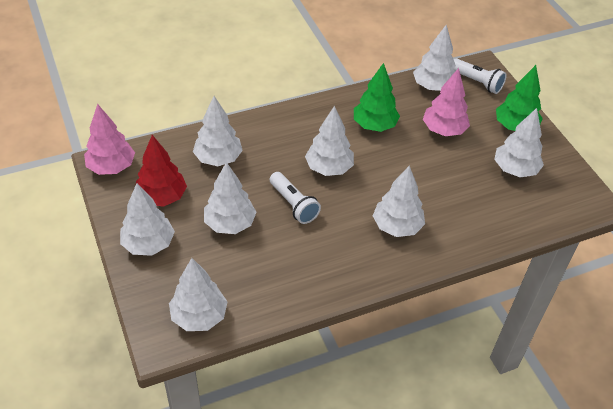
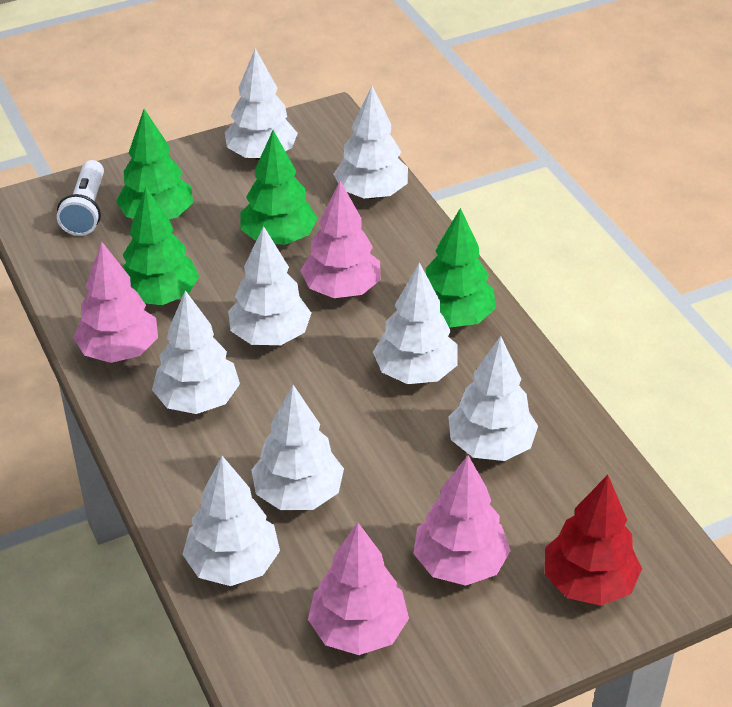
green tree: 2 -> 4
pink tree: 2 -> 4
white flashlight: 2 -> 1

